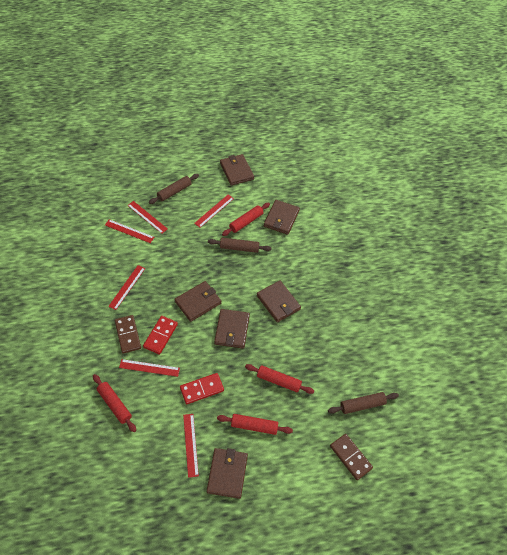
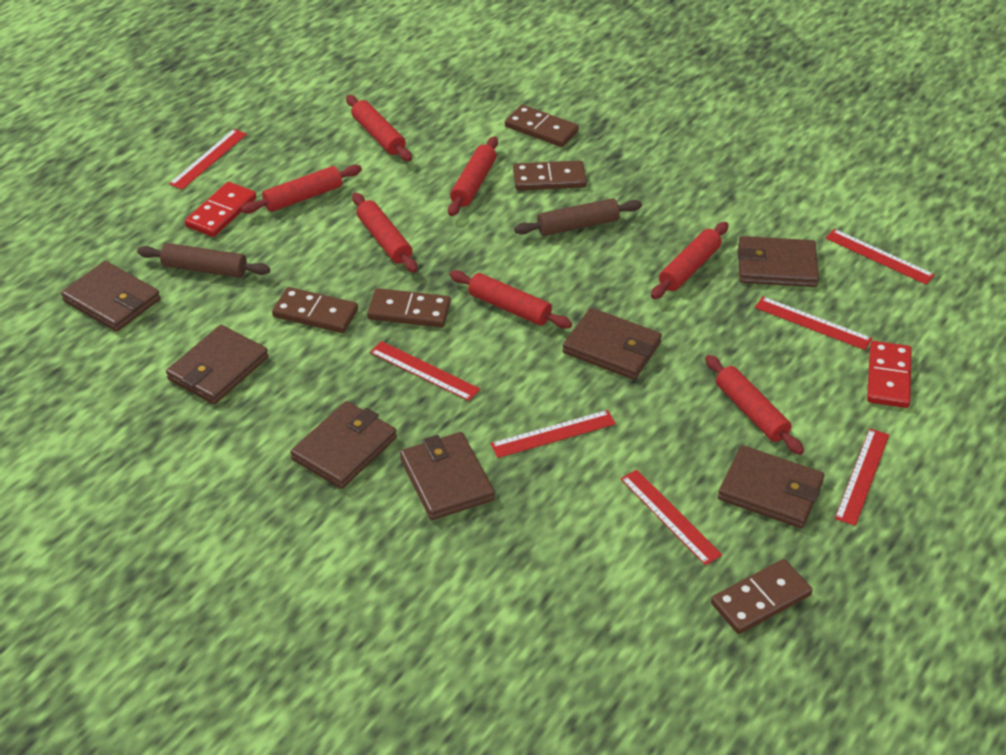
brown domino: 2 -> 5
brown rolling pin: 3 -> 2
brown wallet: 6 -> 7
red rolling pin: 4 -> 7
red ruler: 6 -> 7

